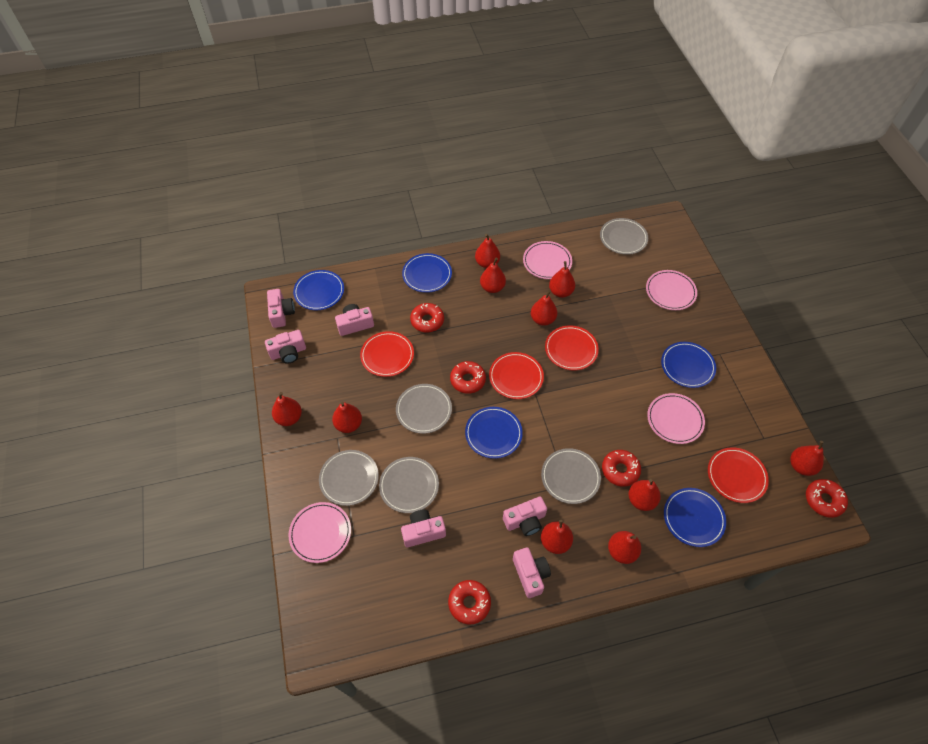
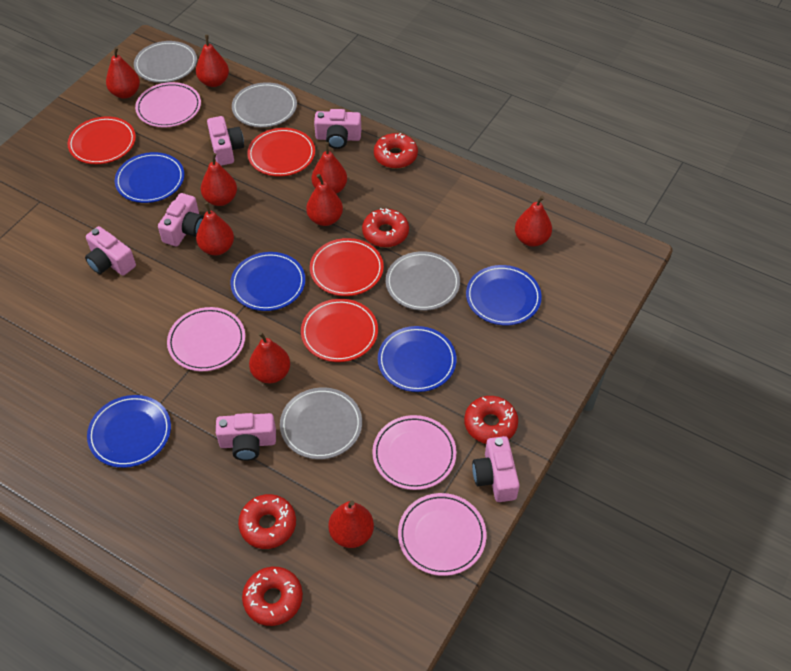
grey plate: 5 -> 4
red pear: 10 -> 9

